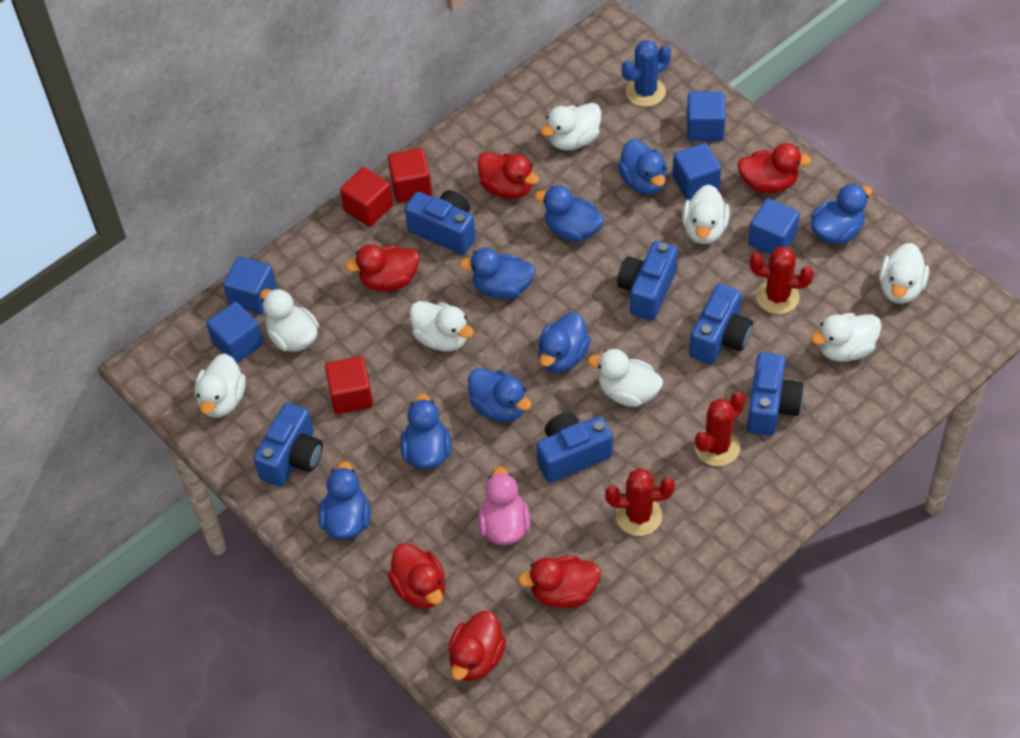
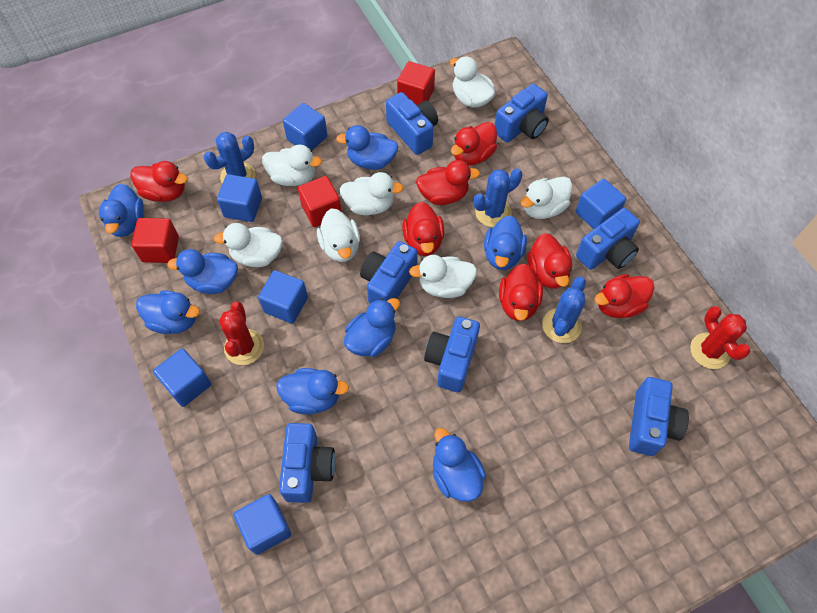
blue cactus: 1 -> 3
blue camera: 6 -> 7
blue cube: 5 -> 6
pink duck: 1 -> 0
red cactus: 3 -> 2
red duck: 6 -> 7
white duck: 8 -> 7

